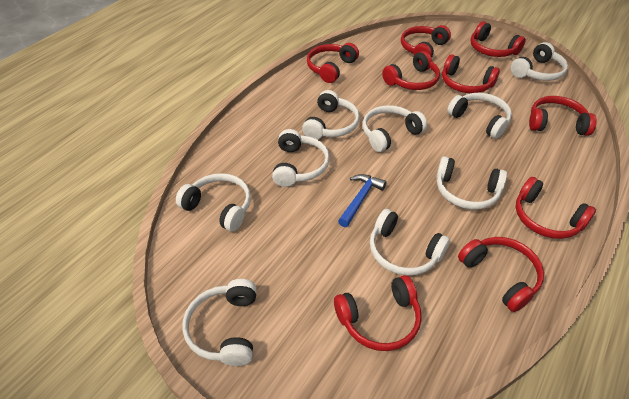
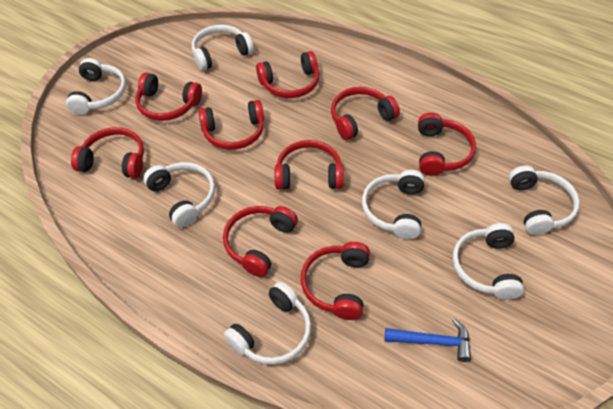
white headphones: 9 -> 7

